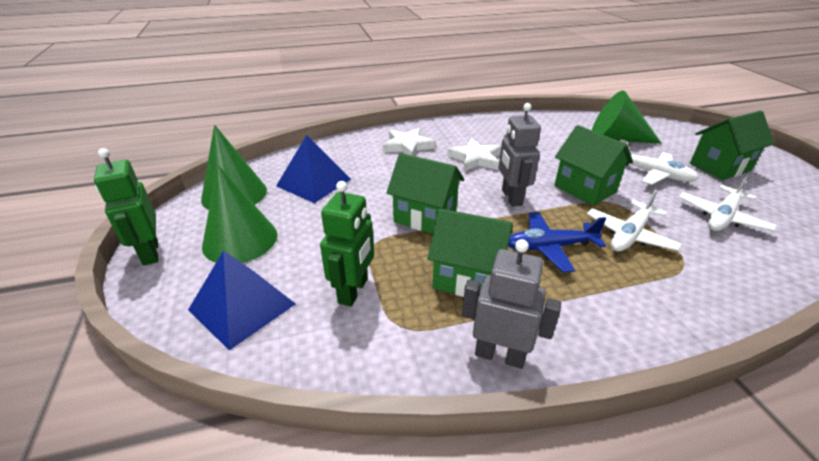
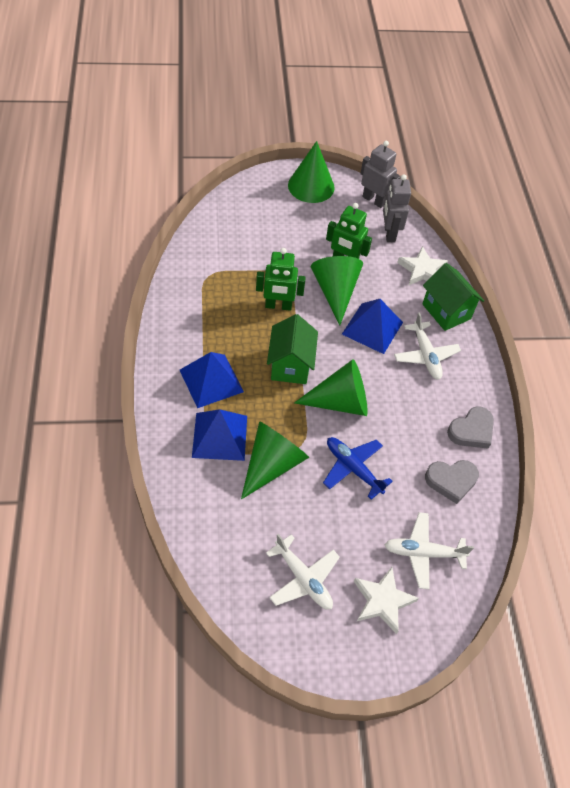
blue pyramid: 2 -> 3
green cone: 3 -> 4
green house: 4 -> 2
grey heart: 0 -> 2

